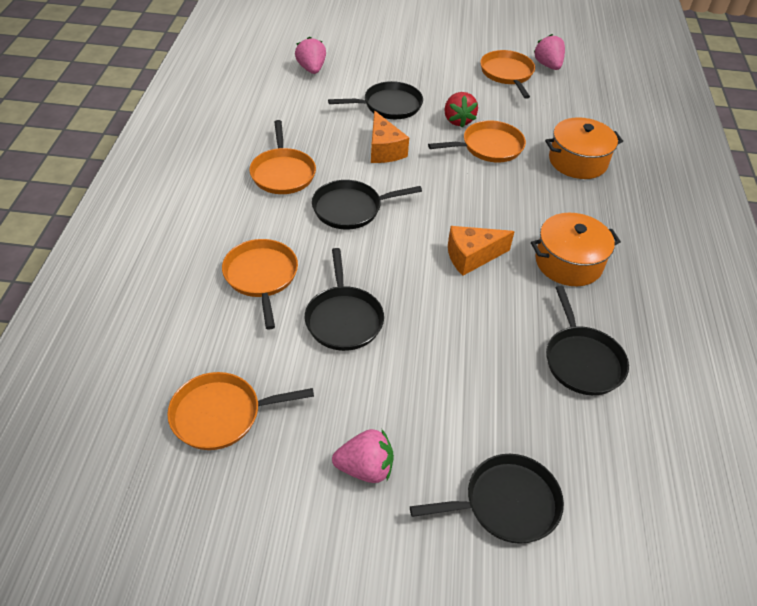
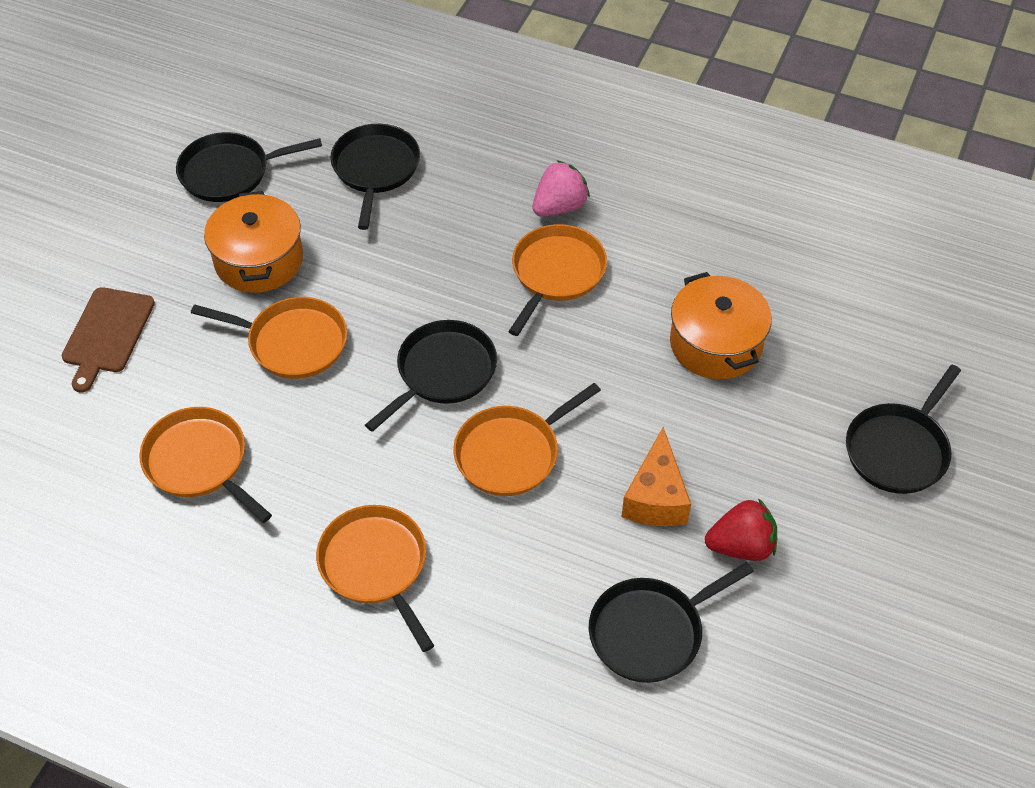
brown cutting board: 0 -> 1
orange cheese: 2 -> 1
pink strawberry: 3 -> 1

